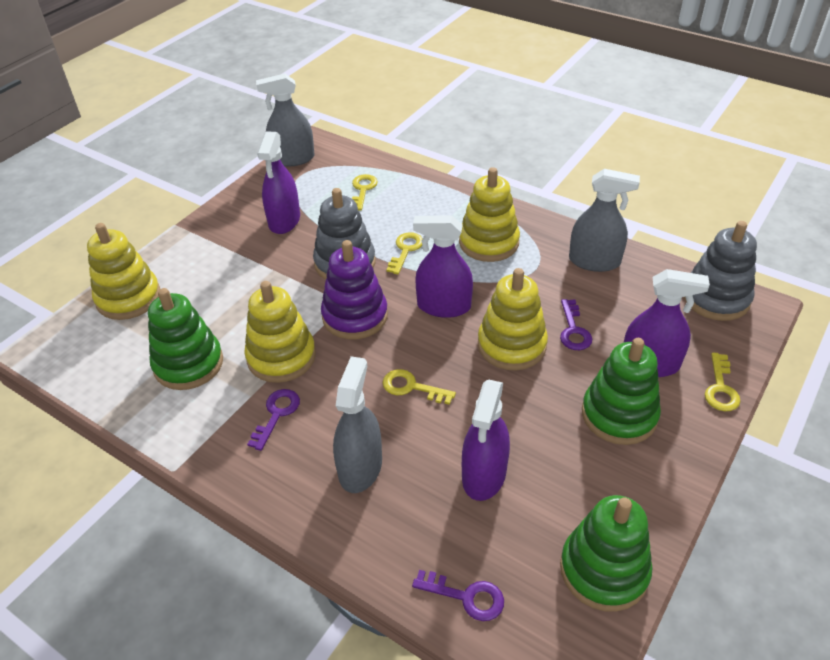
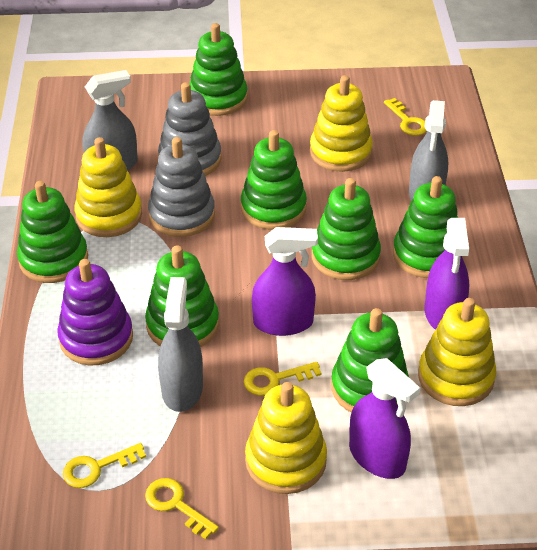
green stacking toy: 3 -> 7
purple key: 3 -> 0
purple spray bottle: 4 -> 3

